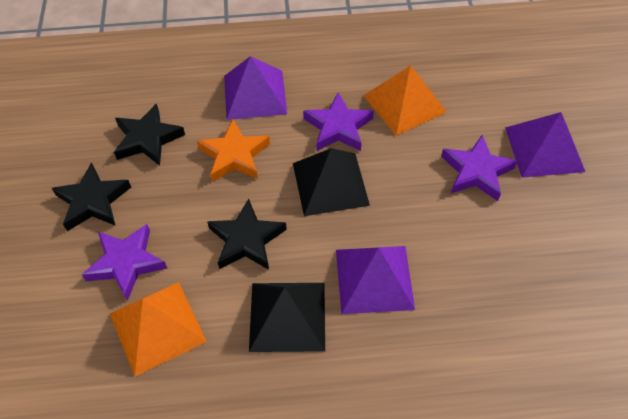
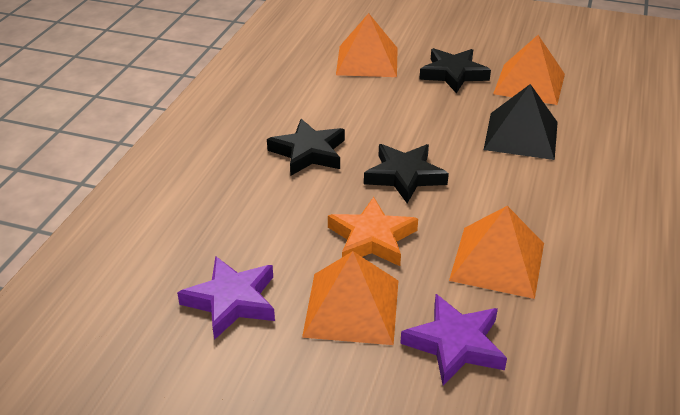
black pyramid: 2 -> 1
orange pyramid: 2 -> 4
purple pyramid: 3 -> 0
purple star: 3 -> 2

